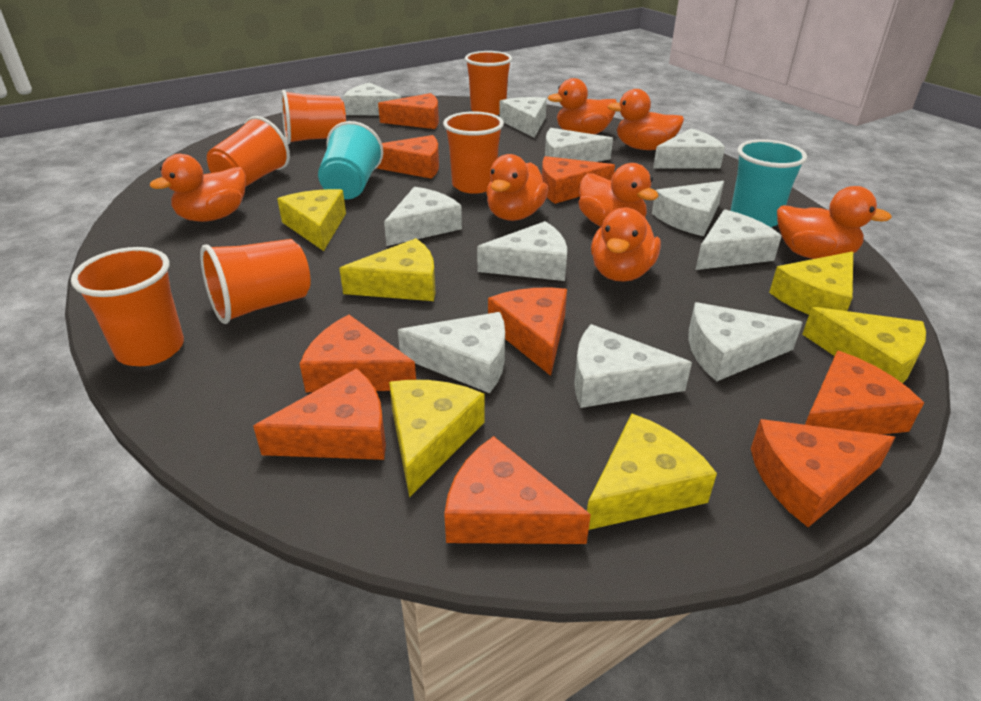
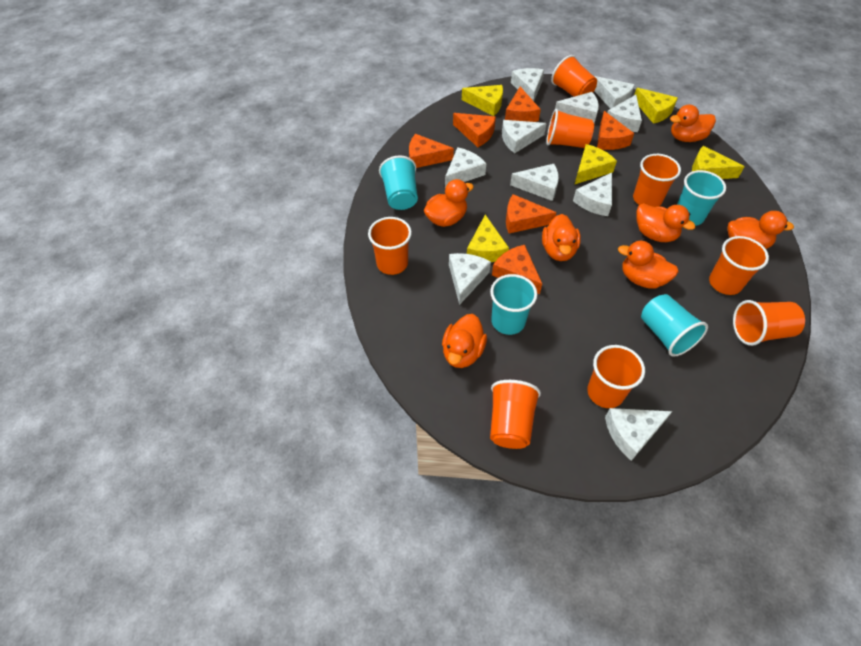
orange cheese: 9 -> 6
orange cup: 6 -> 8
turquoise cup: 2 -> 4
white cheese: 11 -> 10
yellow cheese: 6 -> 5

